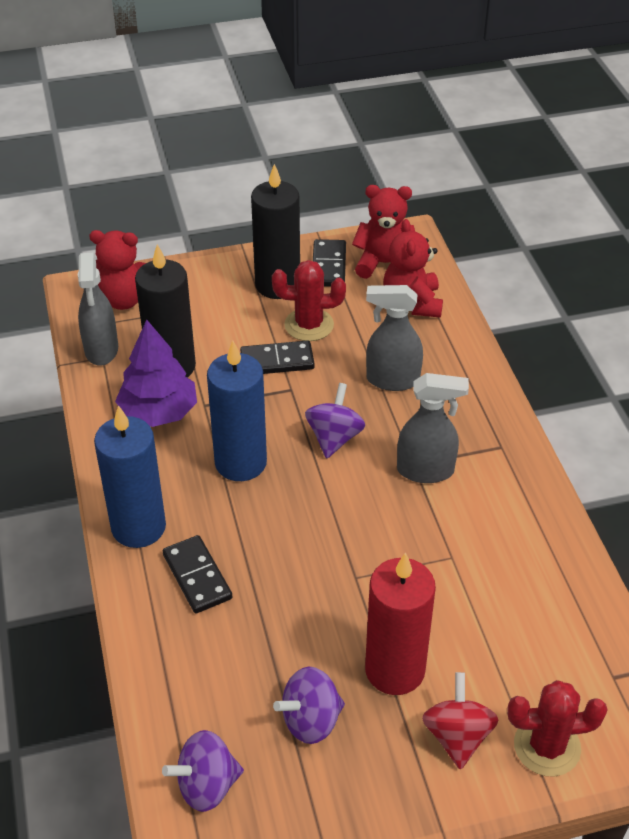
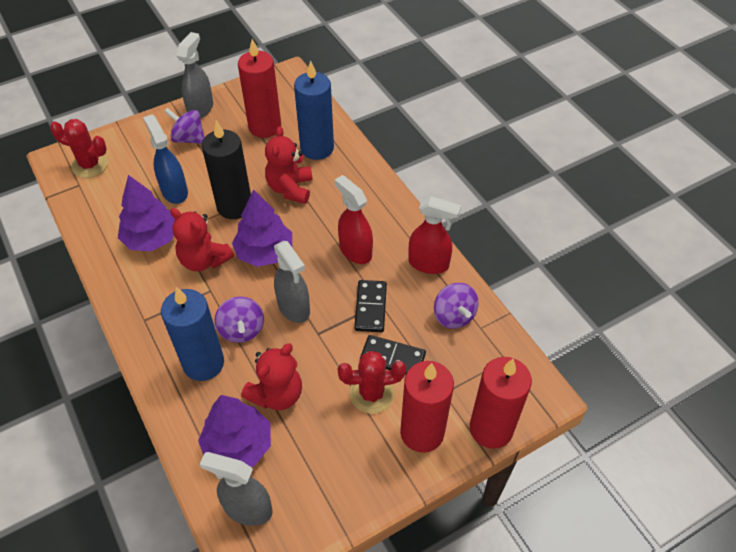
black candle: 2 -> 1
black domino: 3 -> 2
blue spray bottle: 0 -> 1
purple tree: 1 -> 3
red candle: 1 -> 3
red spinning top: 1 -> 0
red spray bottle: 0 -> 2

